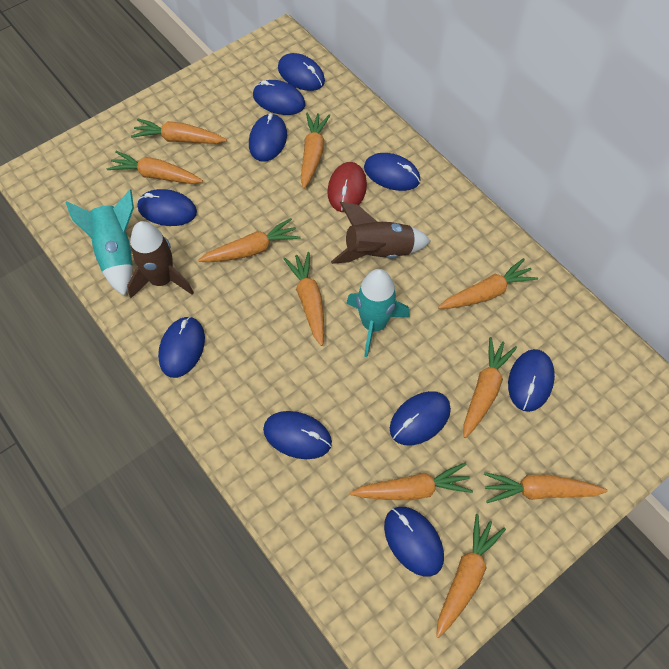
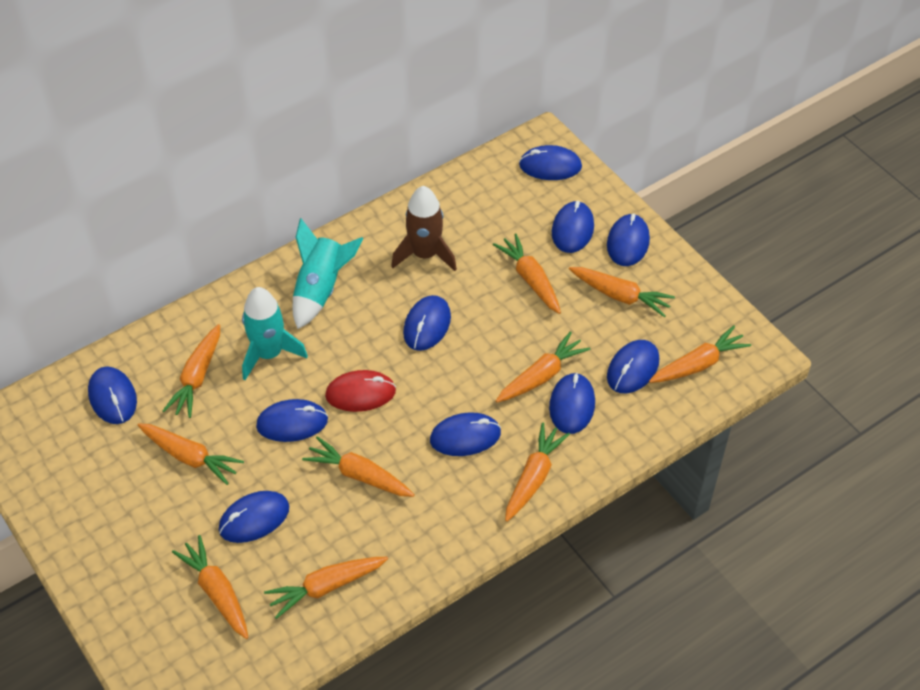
brown rocket: 2 -> 1

